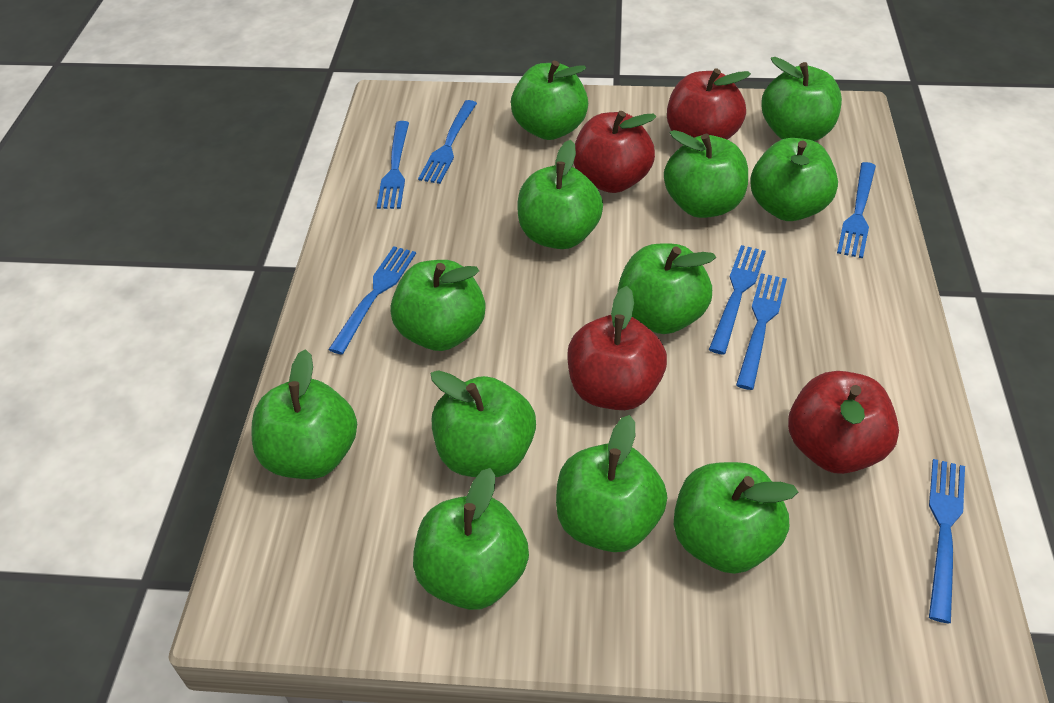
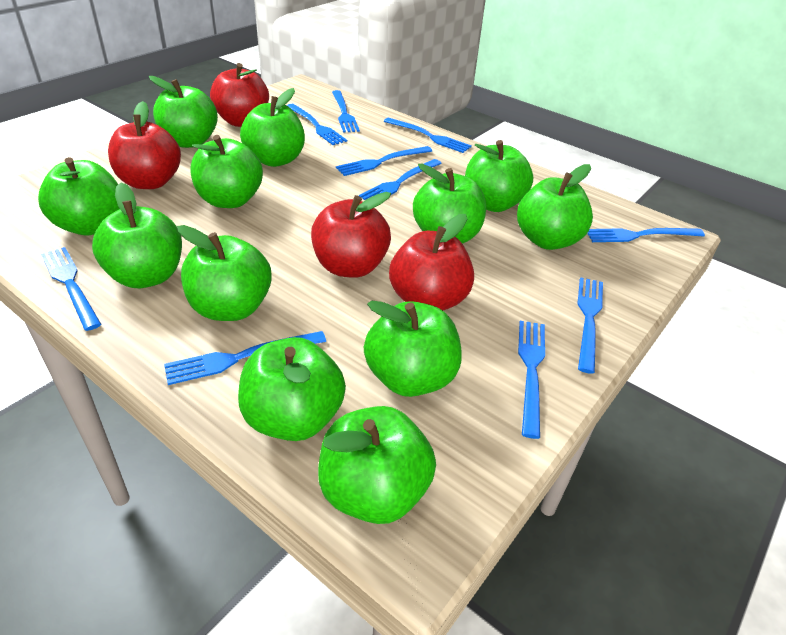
blue fork: 7 -> 10

